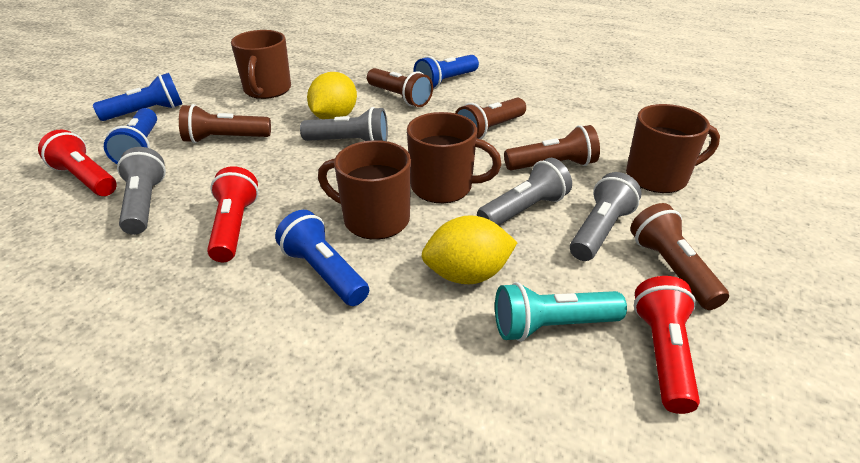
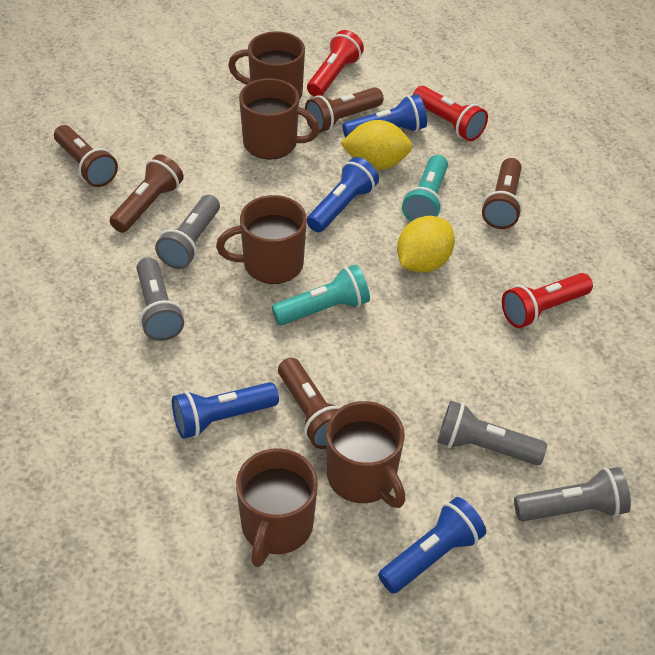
brown mug: 4 -> 5
turquoise flashlight: 1 -> 2

